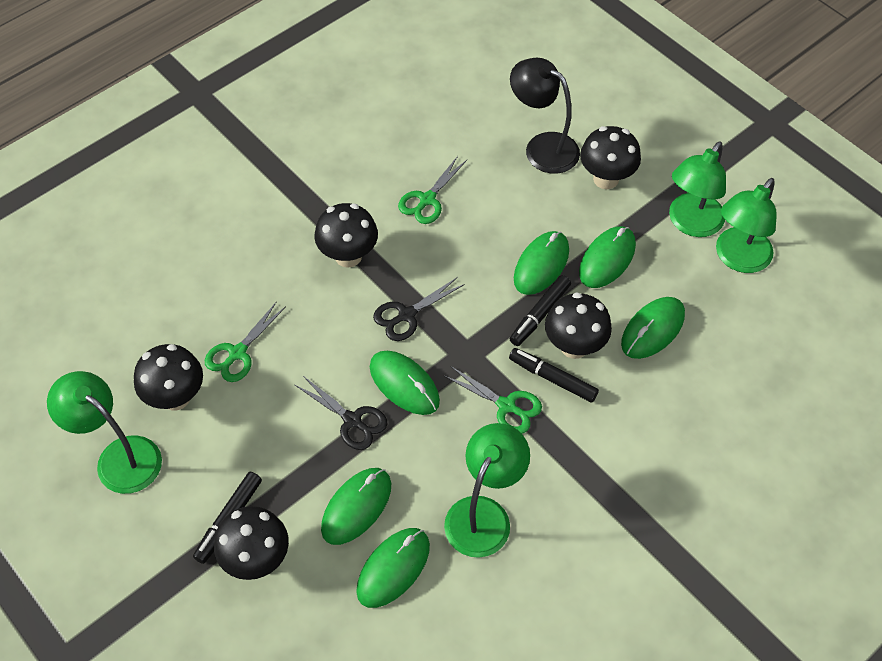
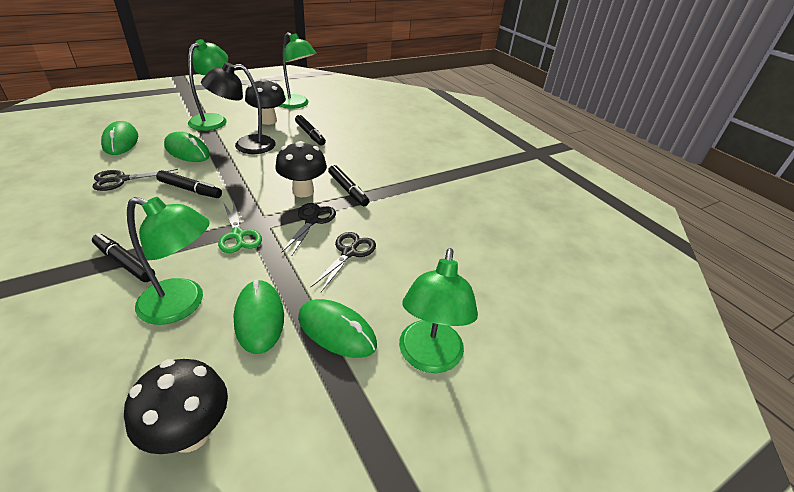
black marker: 3 -> 4
black mushroom: 5 -> 3
black scissors: 2 -> 3
green mouse: 6 -> 4
green scissors: 3 -> 1

